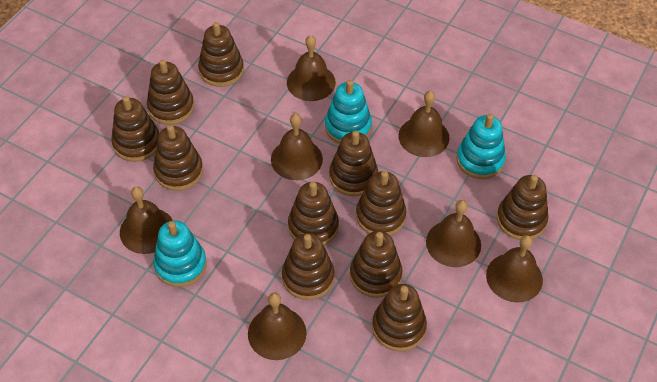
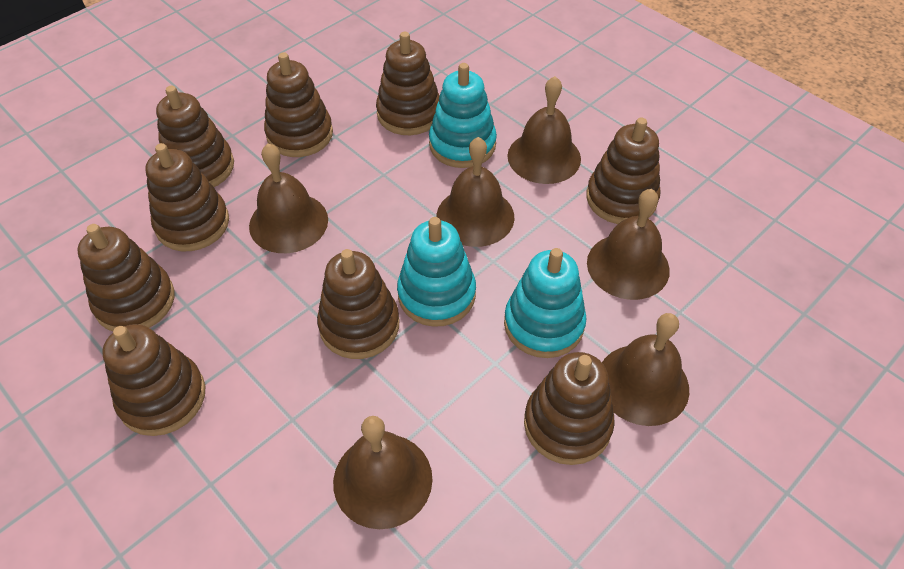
brown bell: 7 -> 6
brown stacking toy: 11 -> 9

